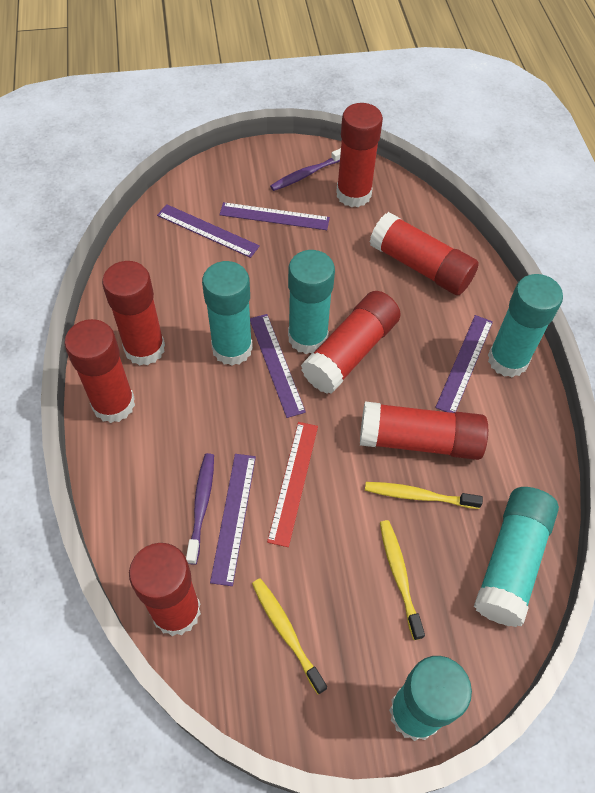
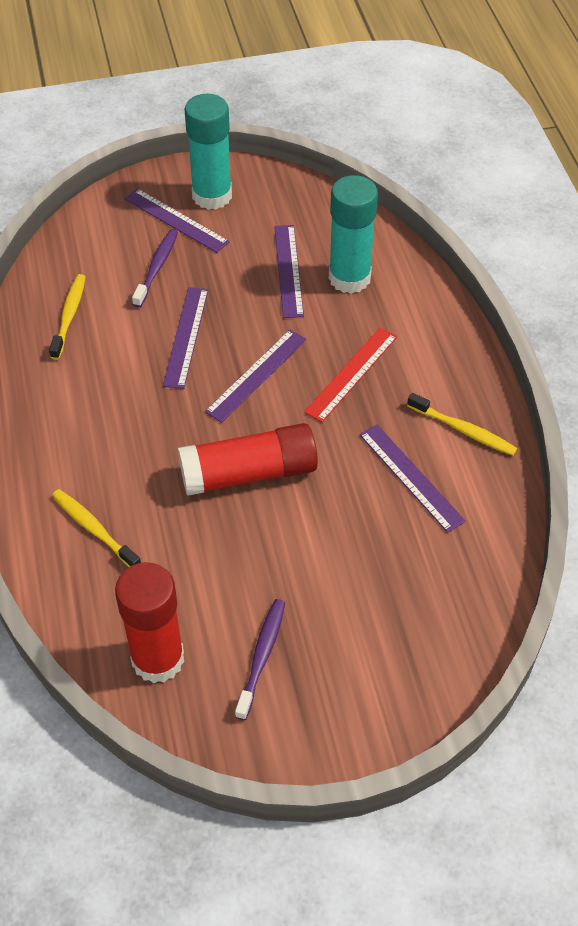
red glue stick: 7 -> 2
turquoise glue stick: 5 -> 2

